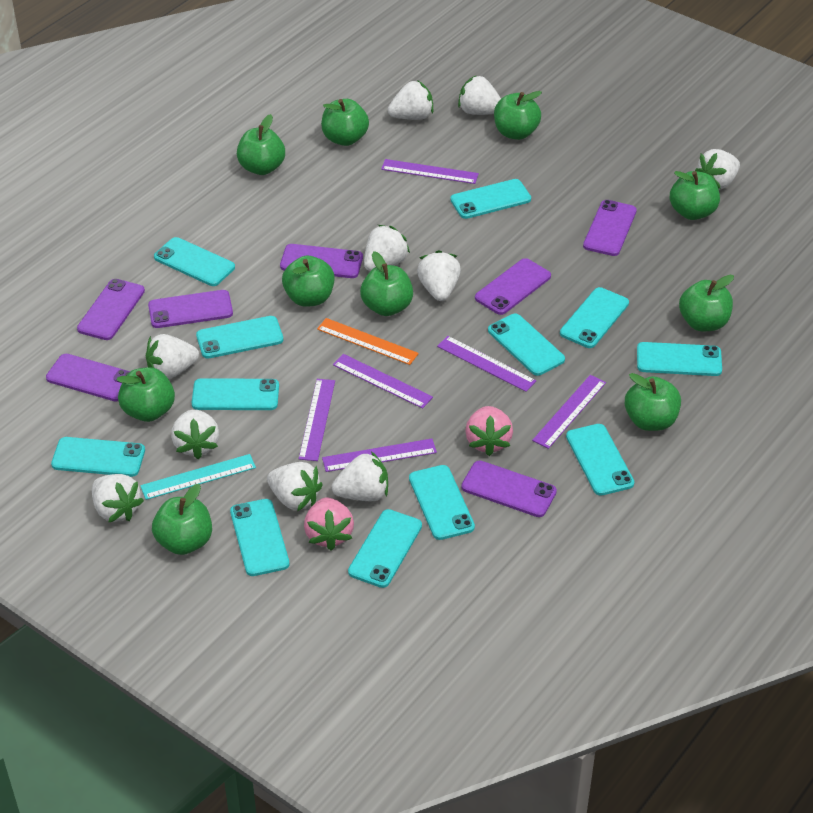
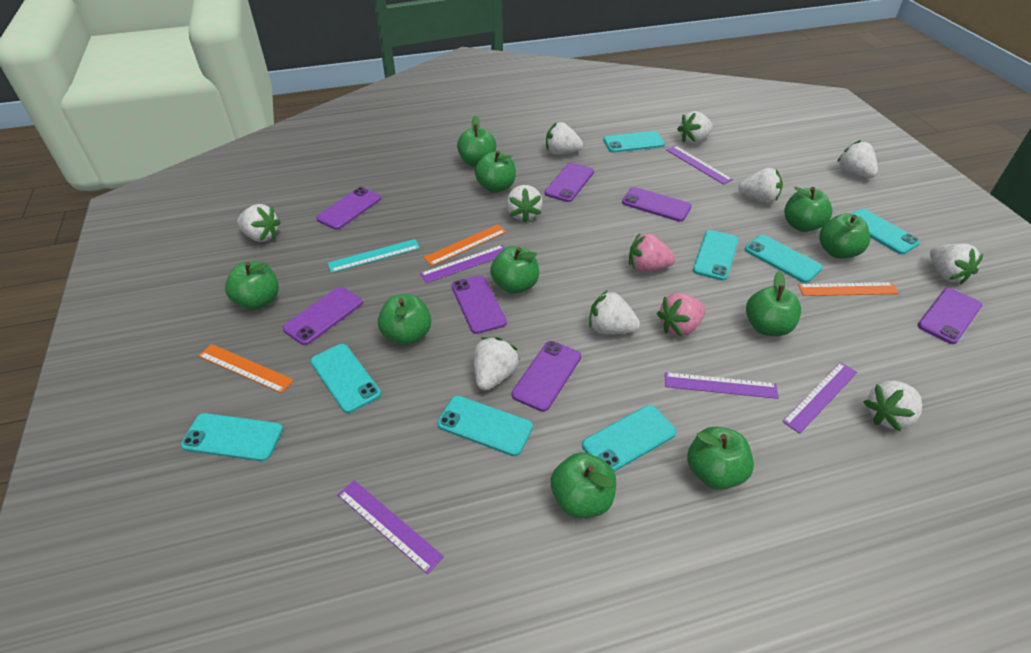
orange ruler: 1 -> 3
purple ruler: 6 -> 5
turquoise phone: 12 -> 8

